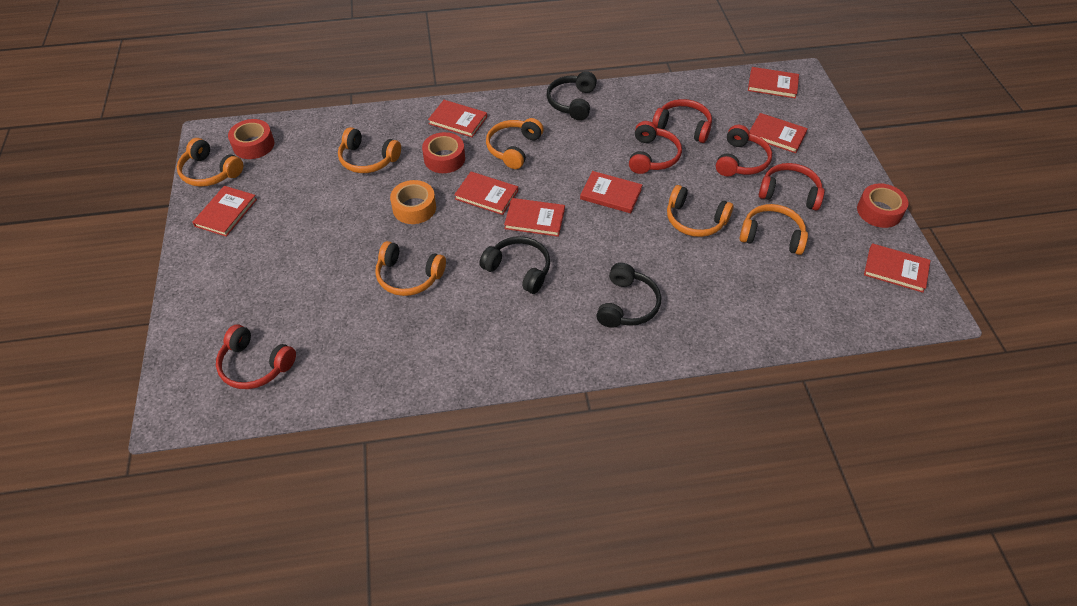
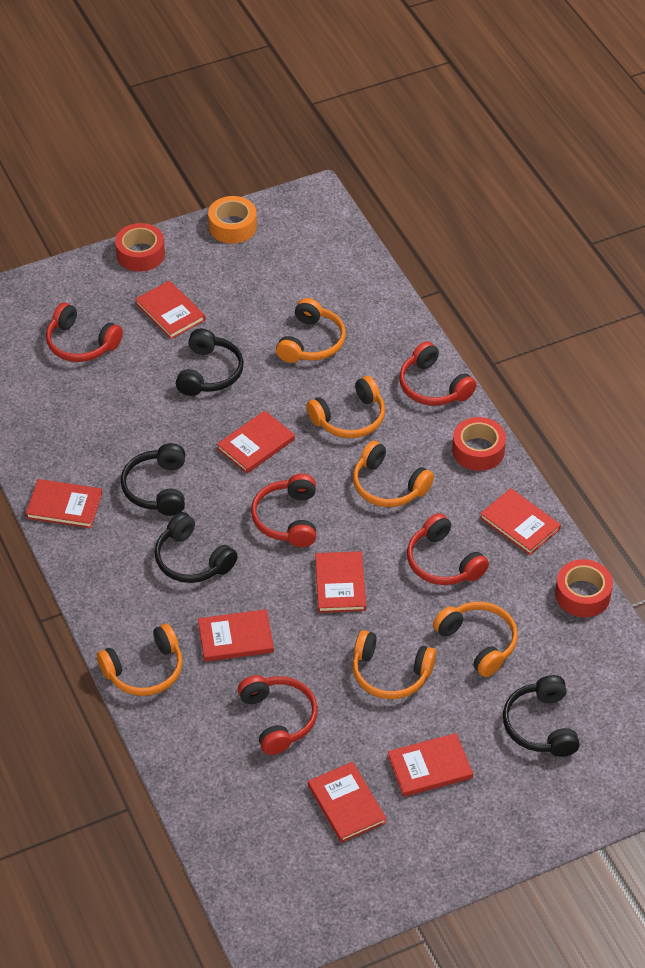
black headphones: 3 -> 4

